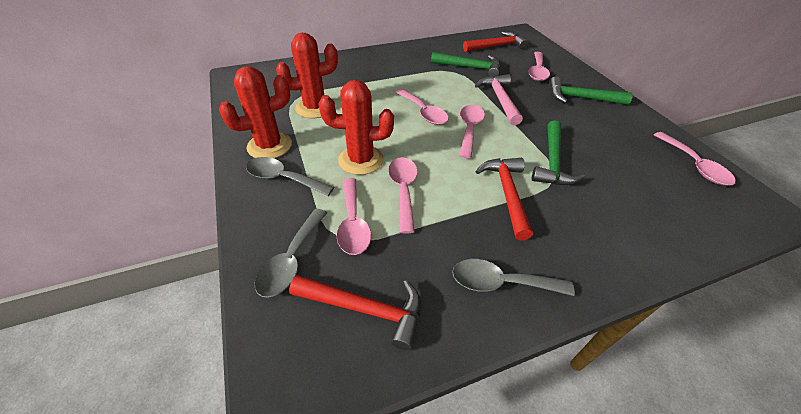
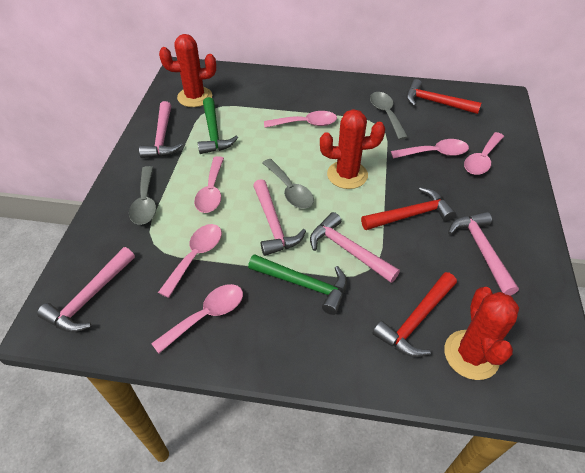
green hammer: 3 -> 2
pink hammer: 1 -> 5

